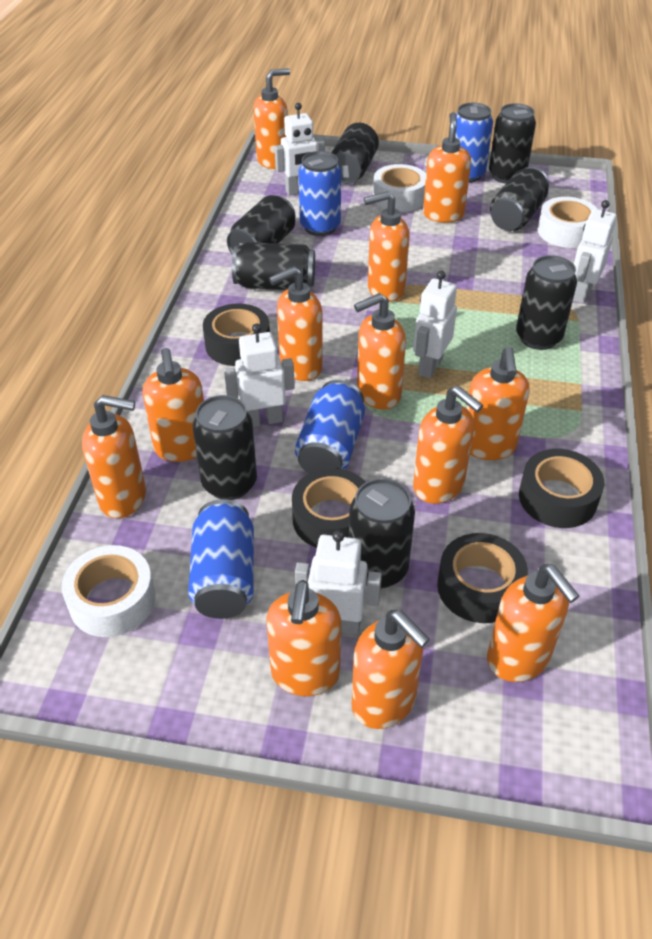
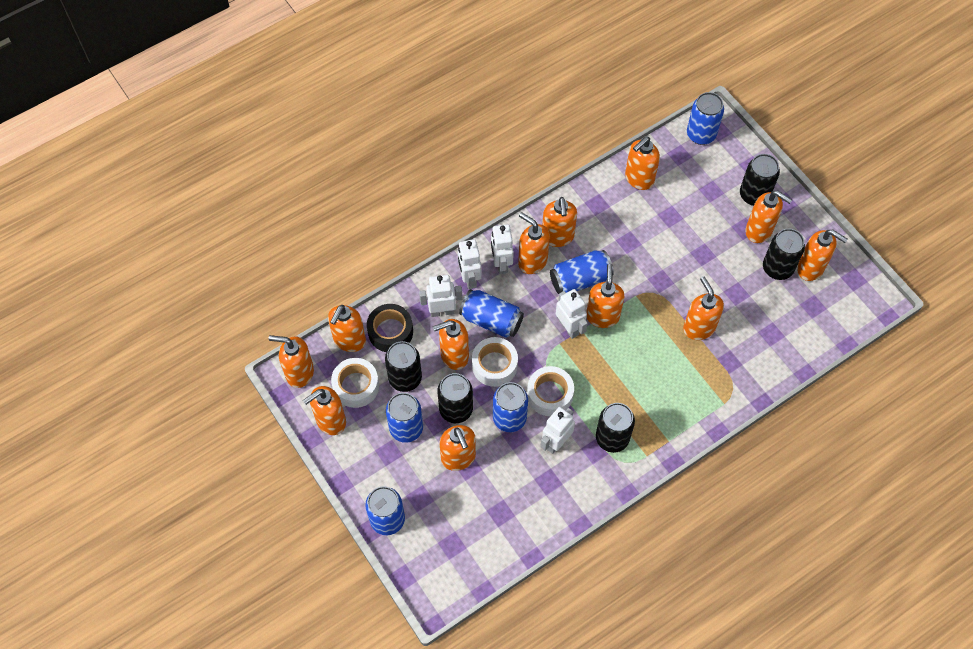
black can: 8 -> 5
black tape: 4 -> 1
blue can: 4 -> 6

